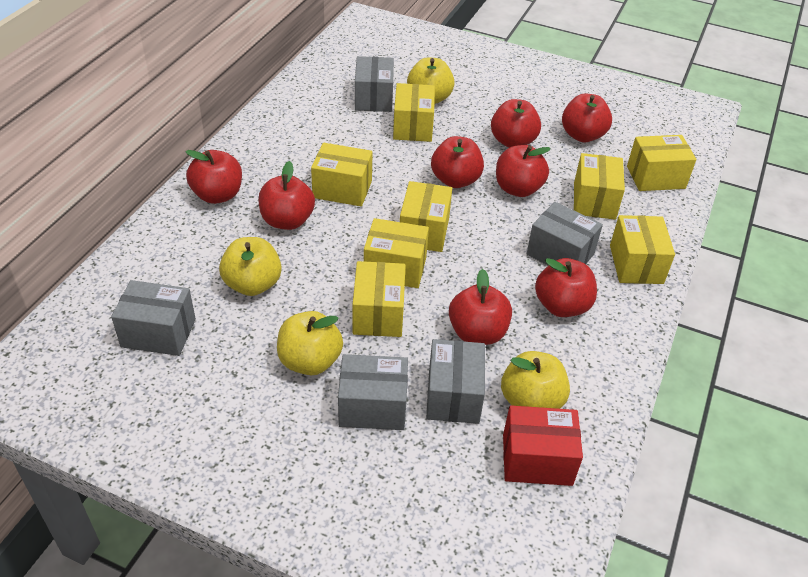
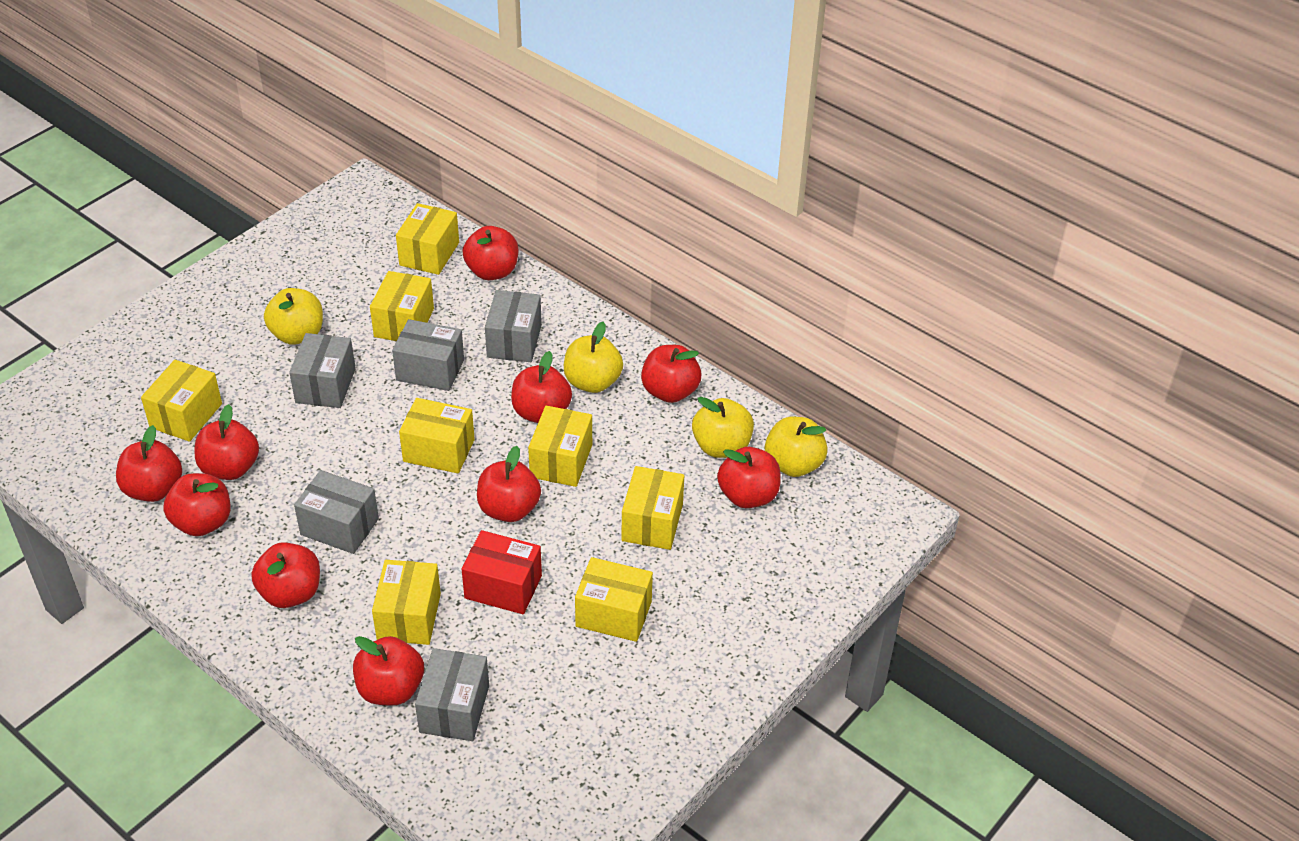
red apple: 8 -> 10

